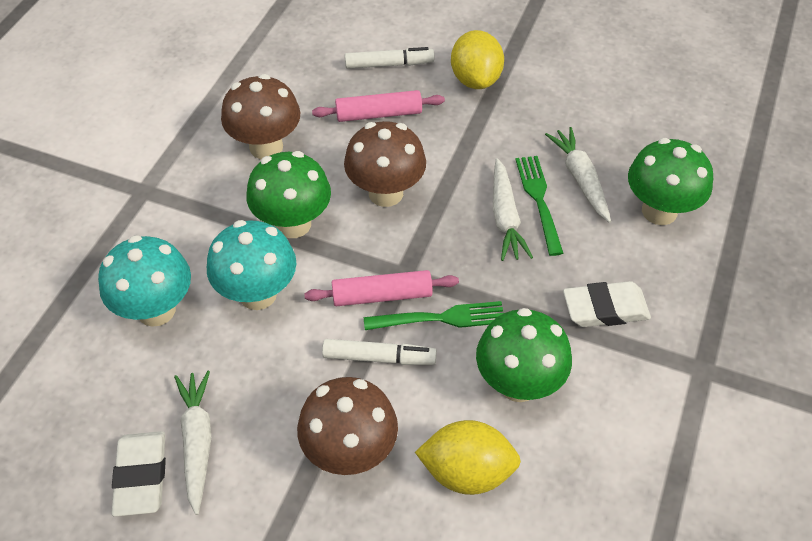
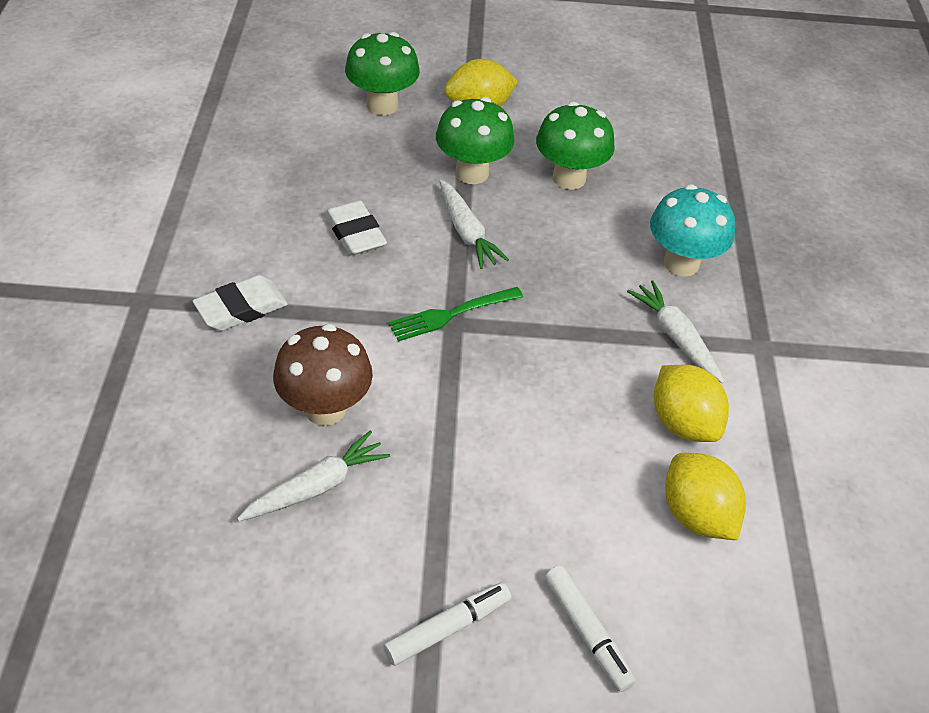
brown mushroom: 3 -> 1
green fork: 2 -> 1
pink rolling pin: 2 -> 0
turquoise mushroom: 2 -> 1
yellow lemon: 2 -> 3

